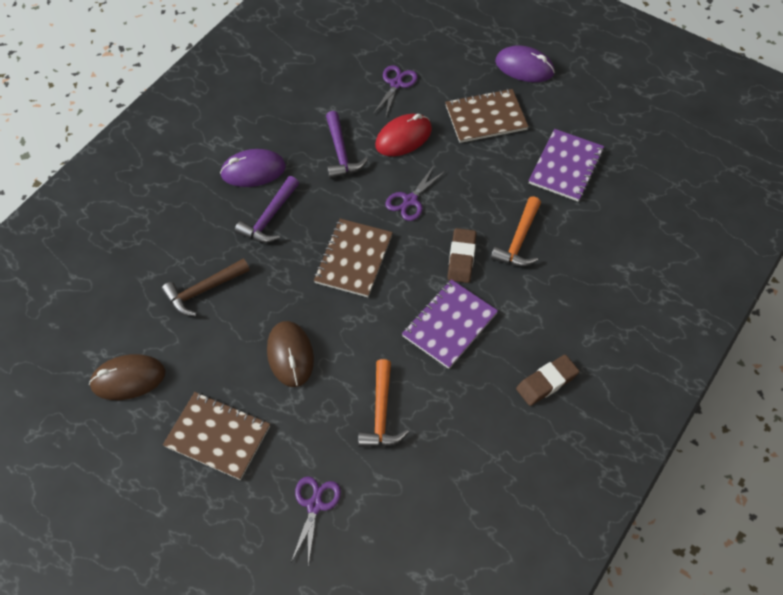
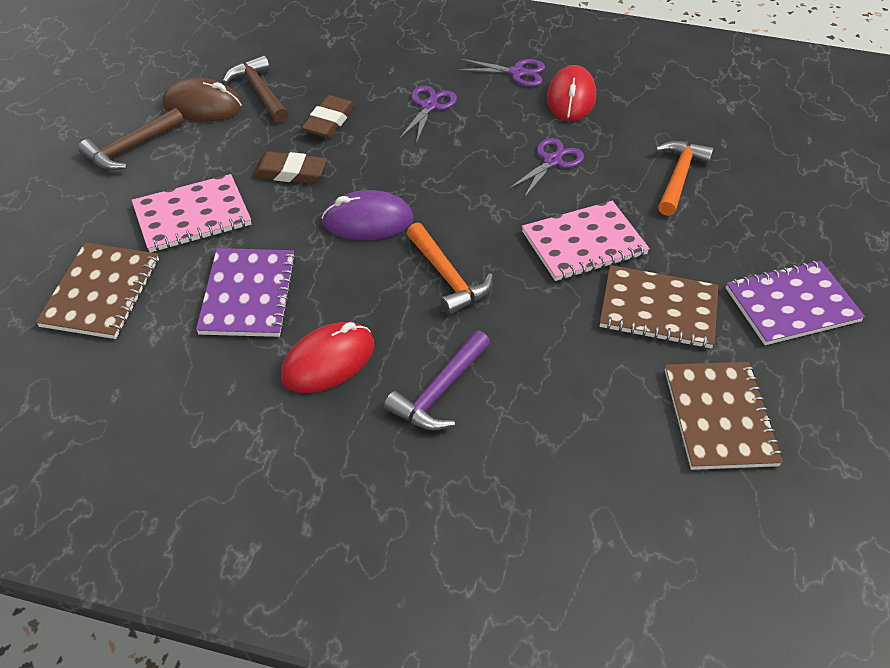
brown hammer: 1 -> 2
brown mouse: 2 -> 1
pink notebook: 0 -> 2
purple hammer: 2 -> 1
purple mouse: 2 -> 1
red mouse: 1 -> 2

